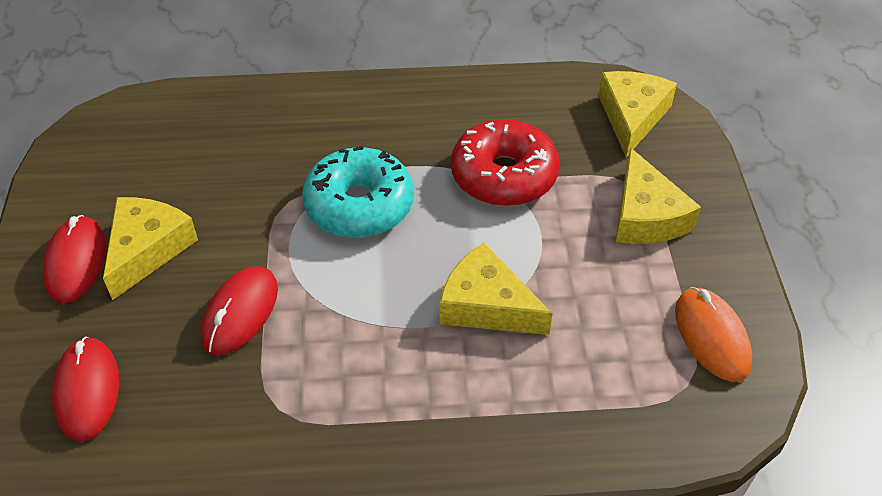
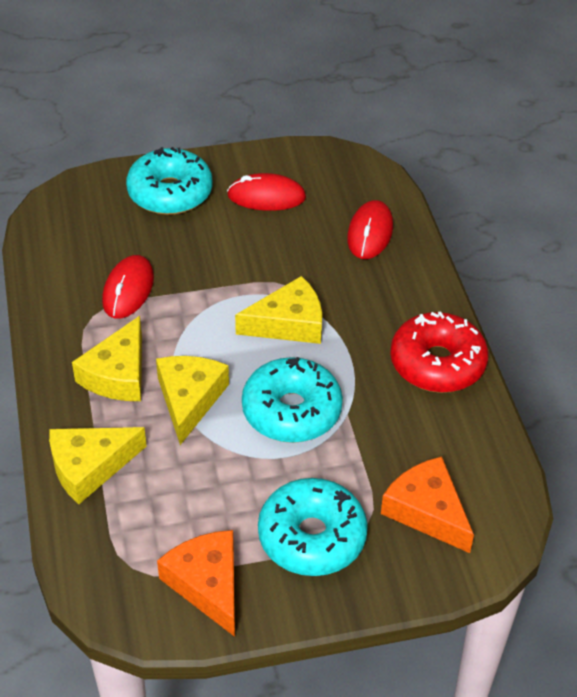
orange cheese: 0 -> 2
orange mouse: 1 -> 0
turquoise donut: 1 -> 3

